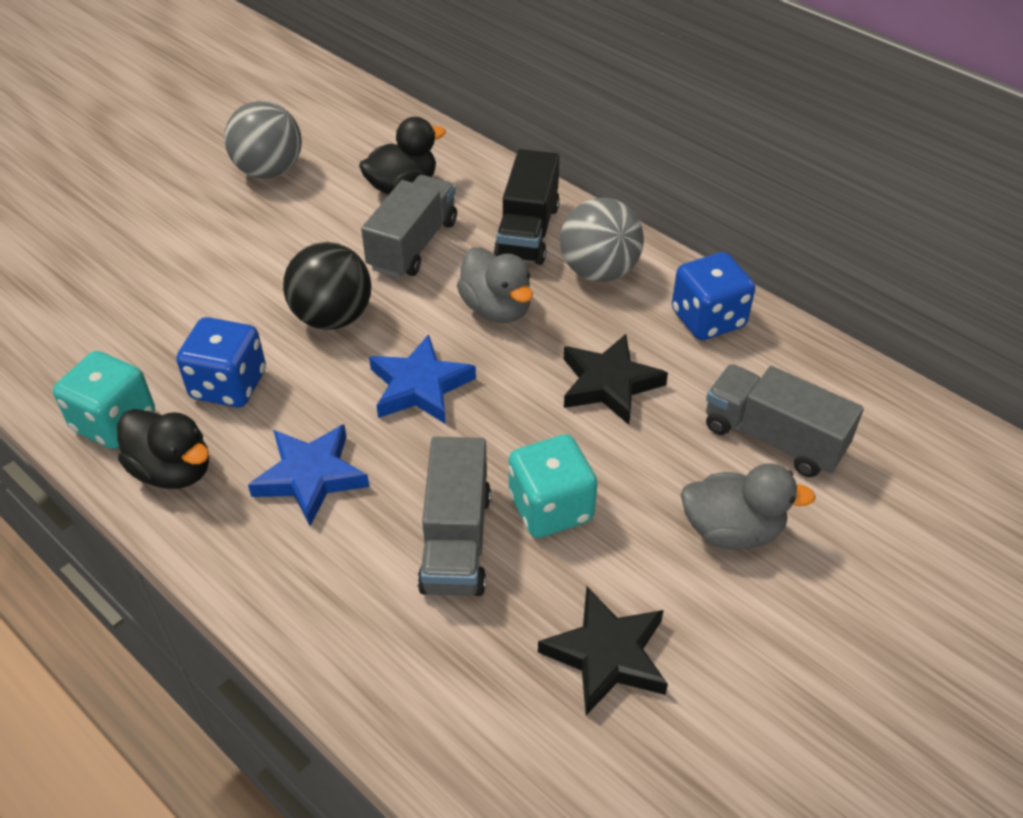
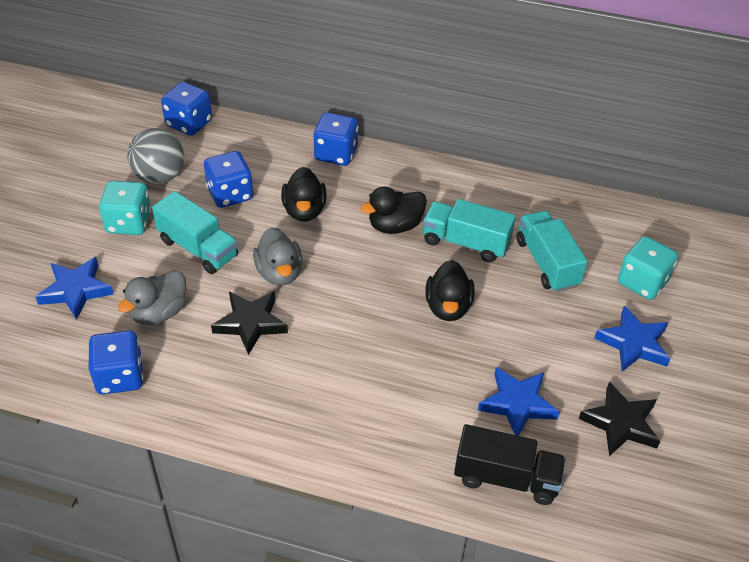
black ball: 1 -> 0
black duck: 2 -> 3
blue dice: 2 -> 4
blue star: 2 -> 3
grey ball: 2 -> 1
grey truck: 3 -> 0
turquoise truck: 0 -> 3

